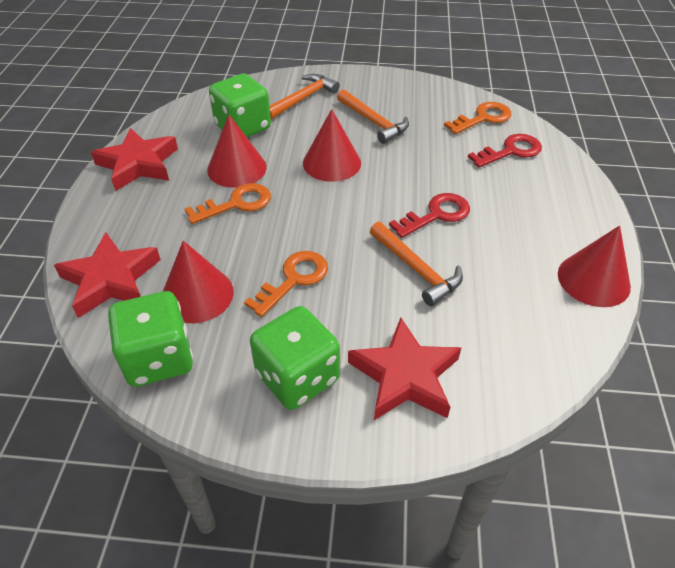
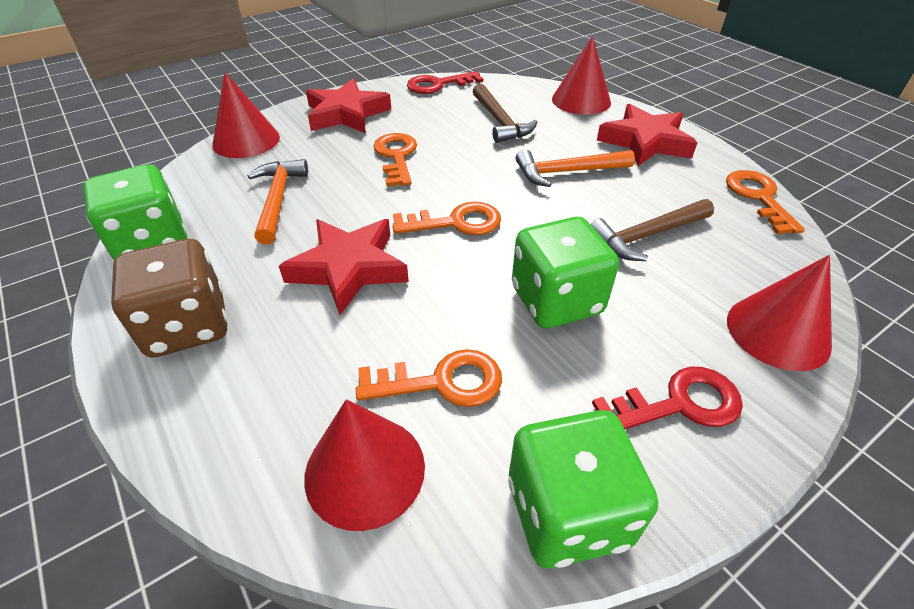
brown dice: 0 -> 1
brown hammer: 0 -> 2
orange hammer: 3 -> 2
orange key: 3 -> 4

